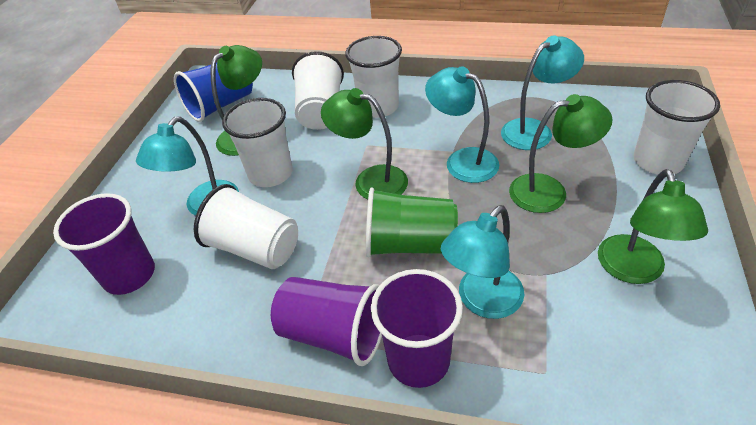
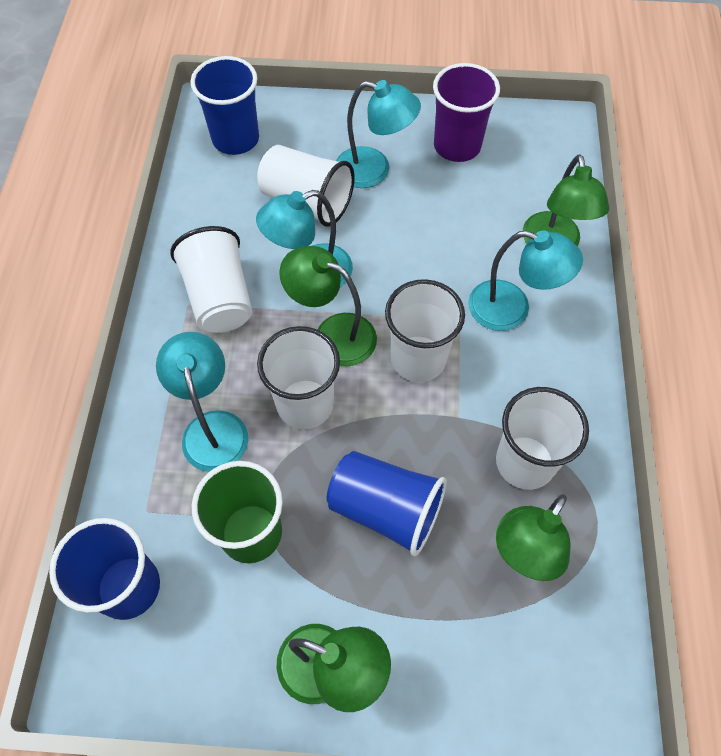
blue cup: 1 -> 3
purple cup: 3 -> 1

